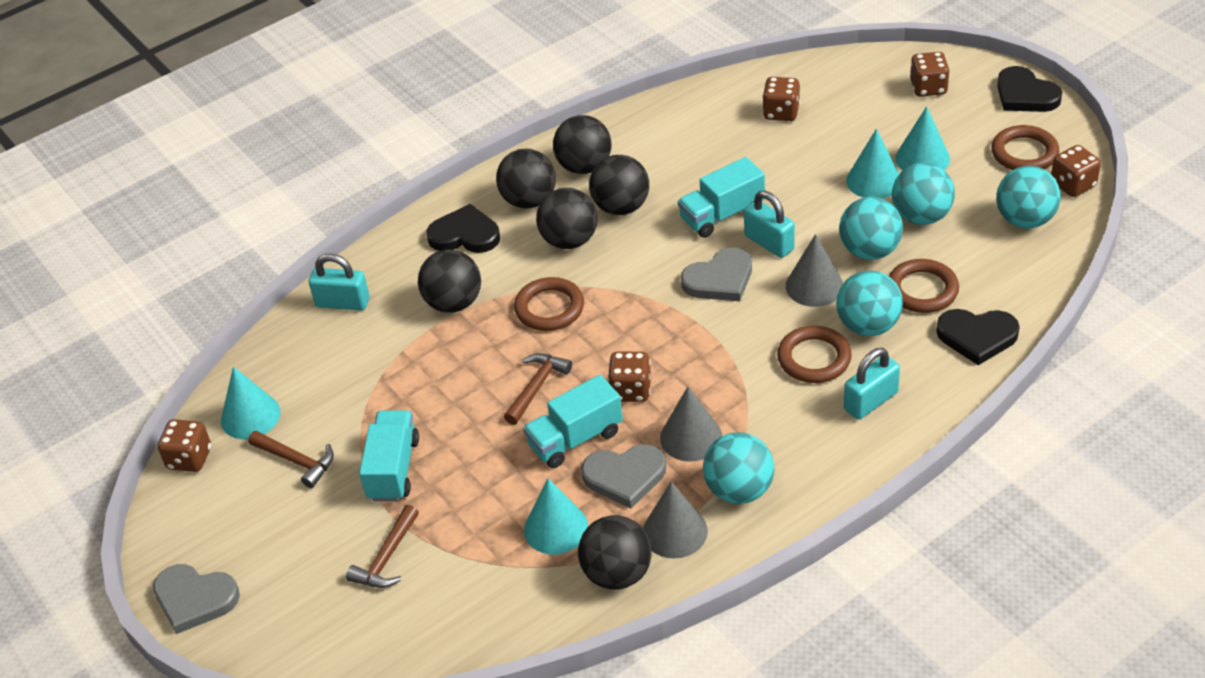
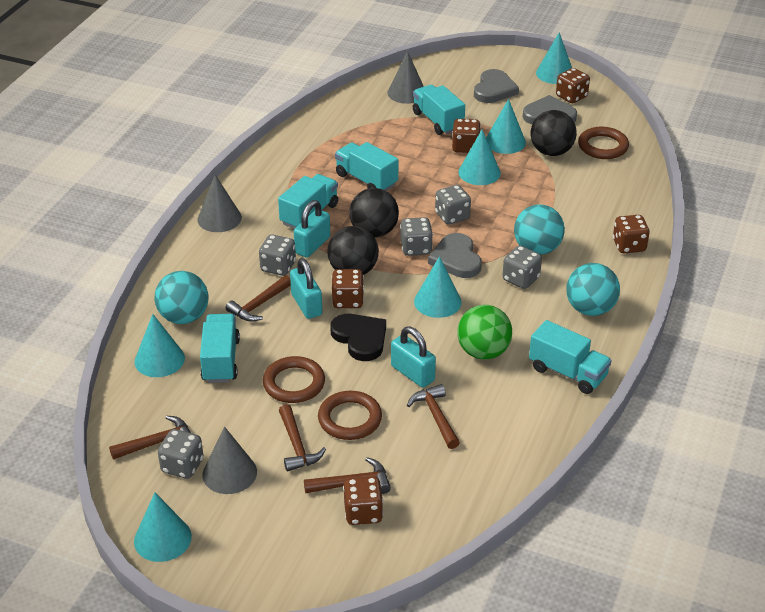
black ball: 6 -> 3
black heart: 3 -> 1
brown hammer: 3 -> 5
brown ring: 4 -> 3
green ball: 0 -> 1
grey dice: 0 -> 5
turquoise ball: 5 -> 3
turquoise cone: 4 -> 6
turquoise truck: 3 -> 5

